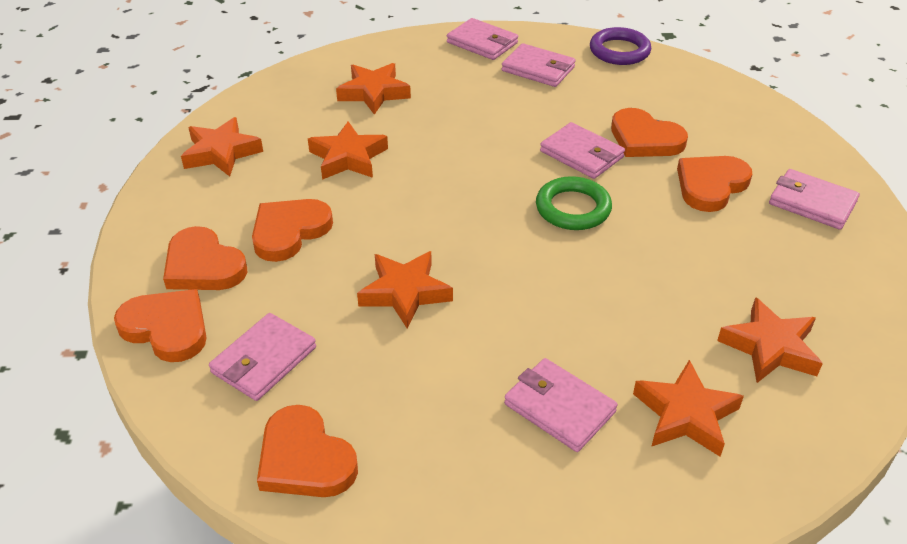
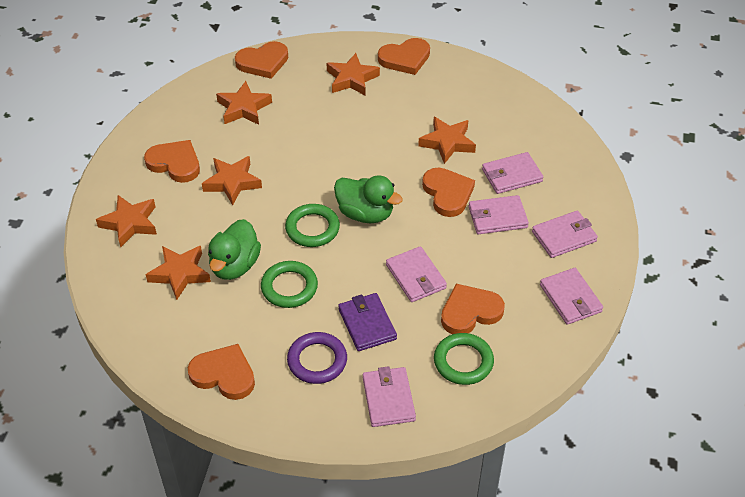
green duck: 0 -> 2
green ring: 1 -> 3
purple wallet: 0 -> 1

